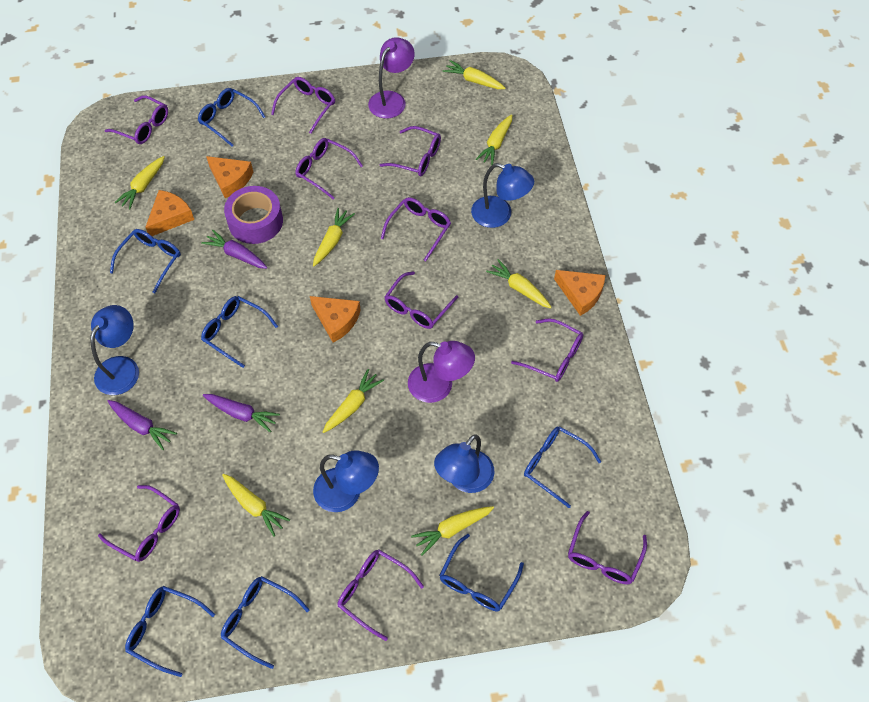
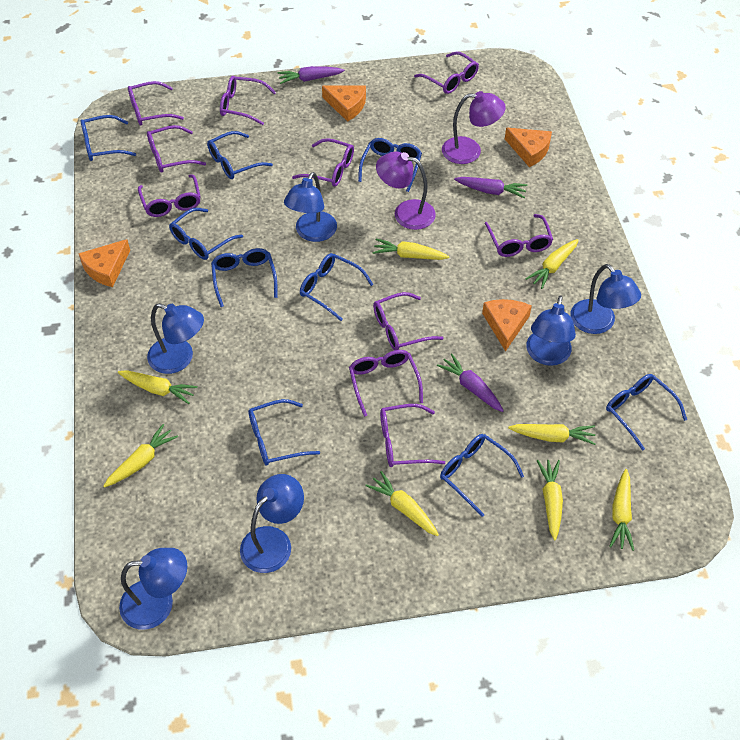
blue glasses: 7 -> 9
blue lamp: 4 -> 6
purple tape: 1 -> 0

